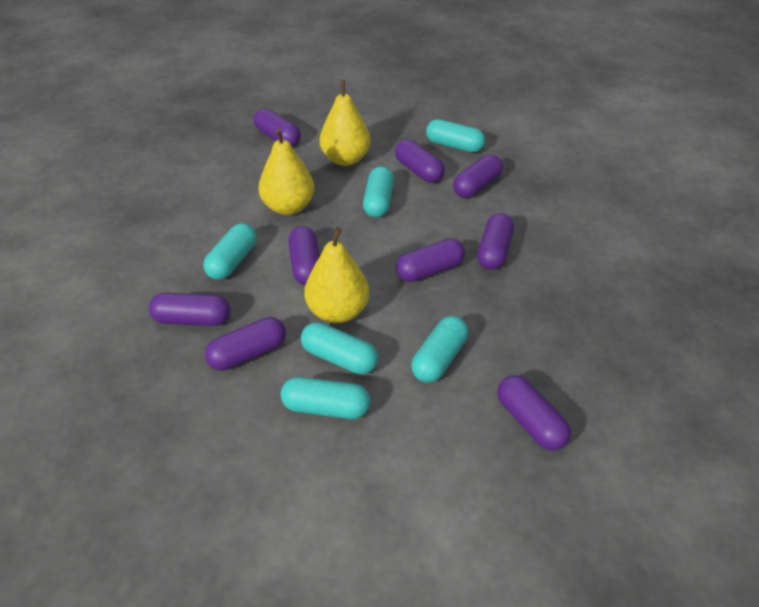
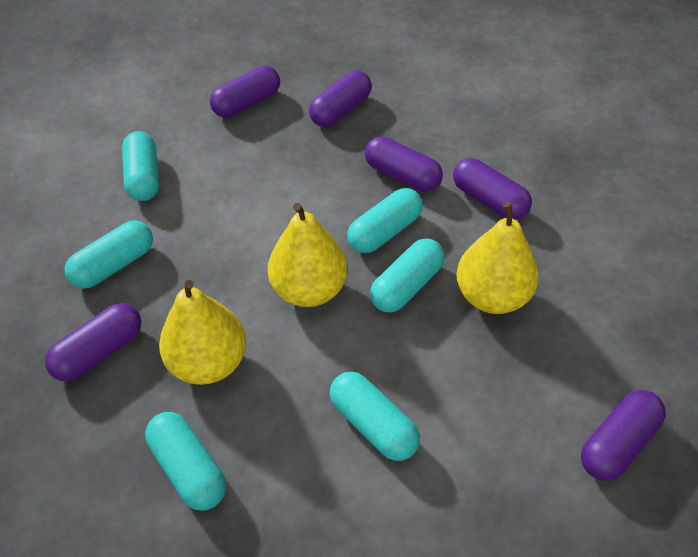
purple capsule: 9 -> 6

